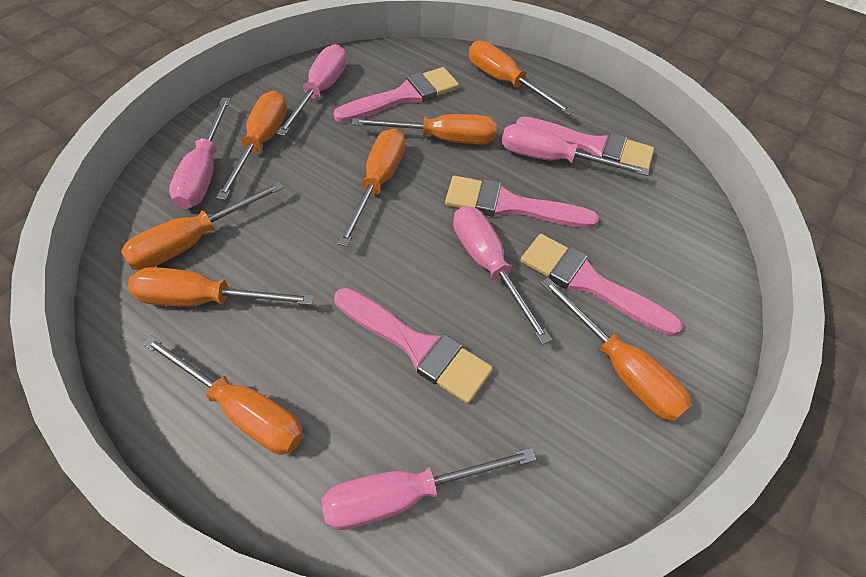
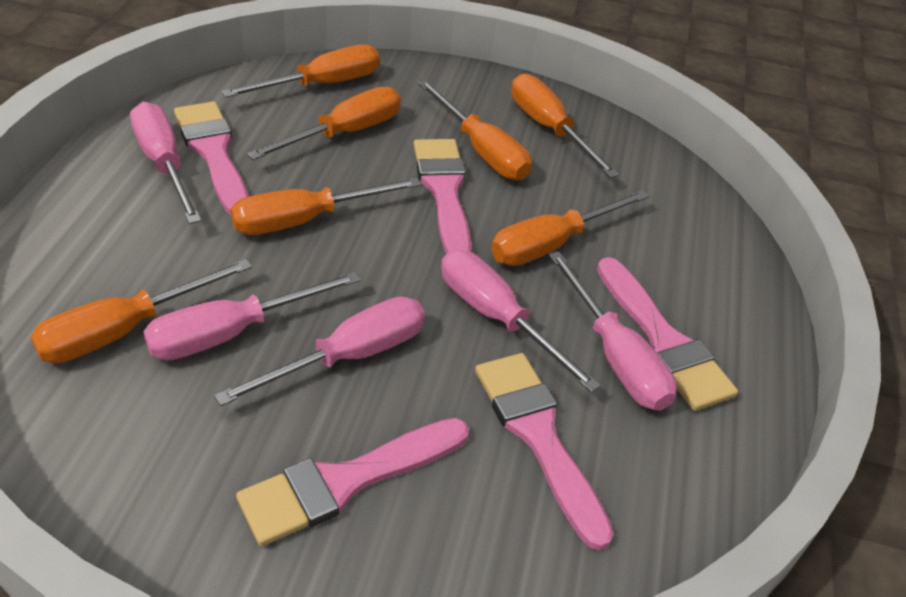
orange screwdriver: 8 -> 7

